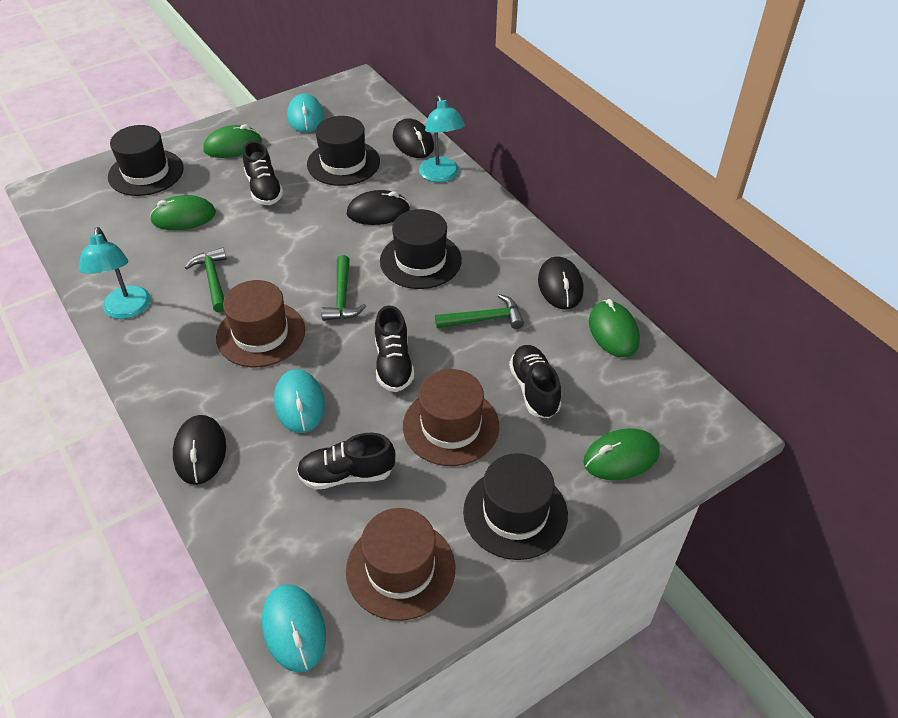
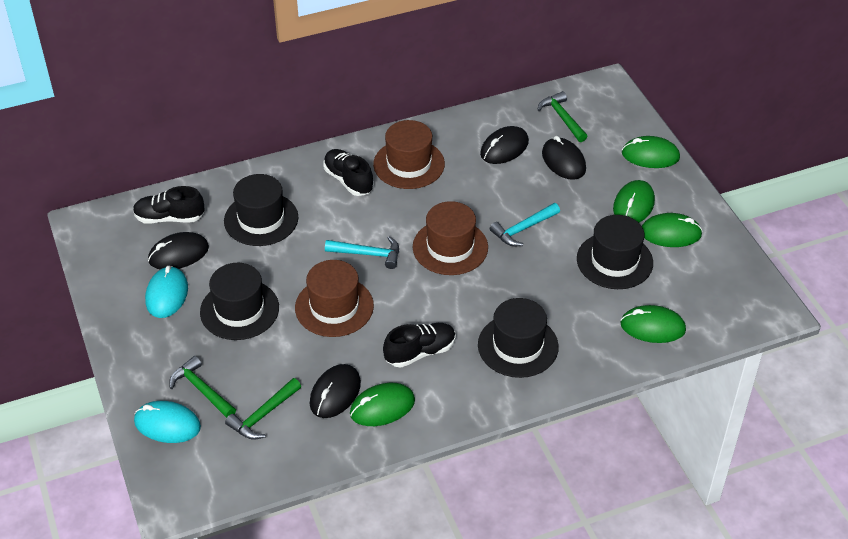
black shoe: 4 -> 3
green mouse: 4 -> 5
turquoise hammer: 0 -> 2
turquoise lamp: 2 -> 0
turquoise mouse: 3 -> 2

